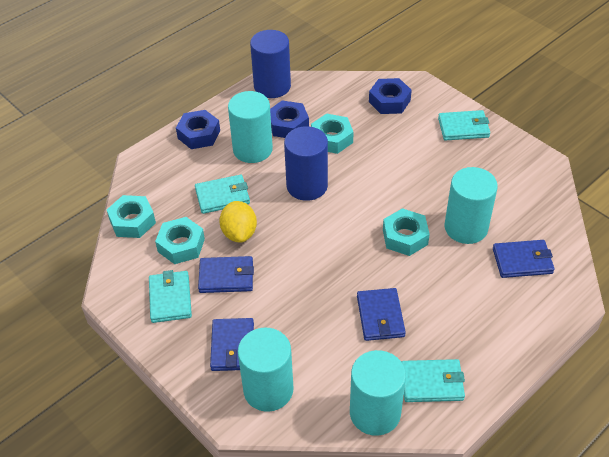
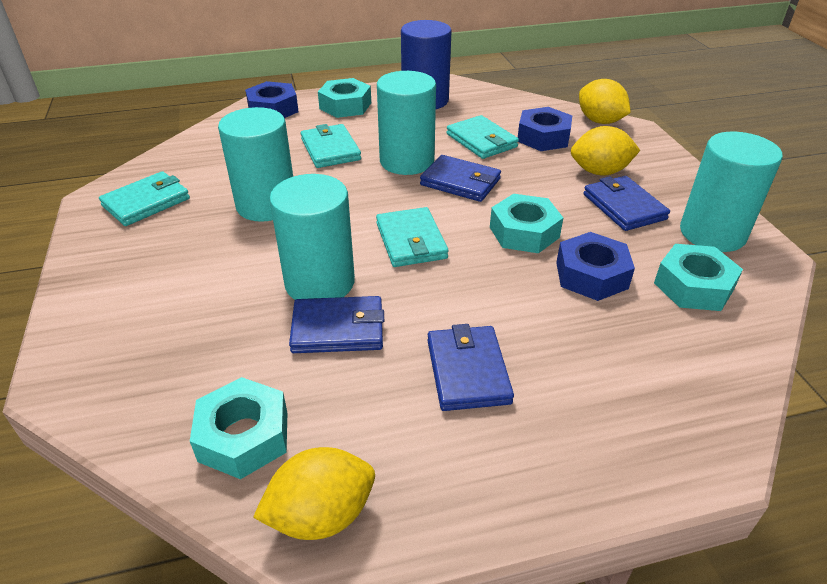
blue cylinder: 2 -> 1
yellow lemon: 1 -> 3

